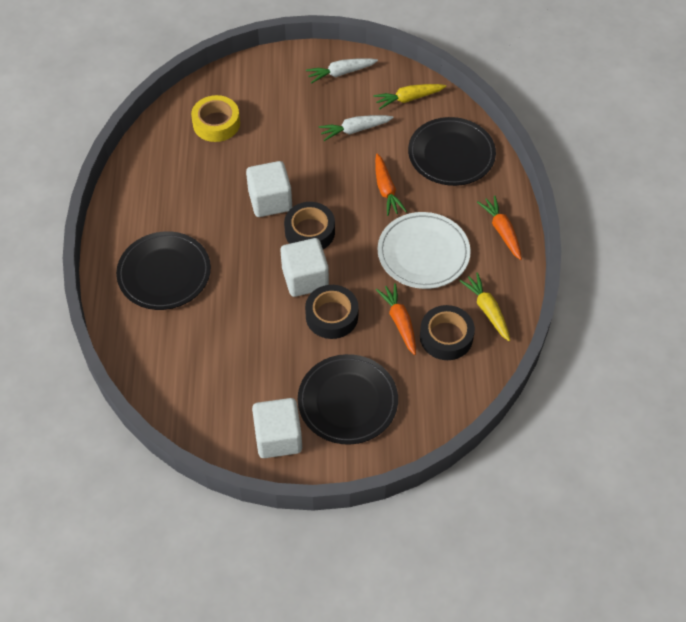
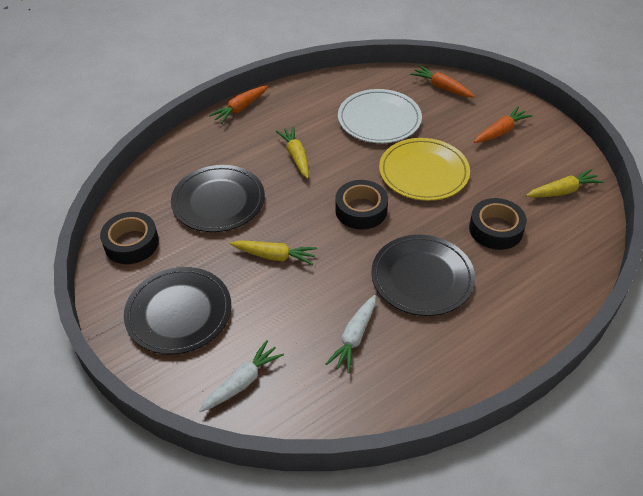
white cube: 3 -> 0
yellow carrot: 2 -> 3
yellow plate: 0 -> 1
yellow tape: 1 -> 0

